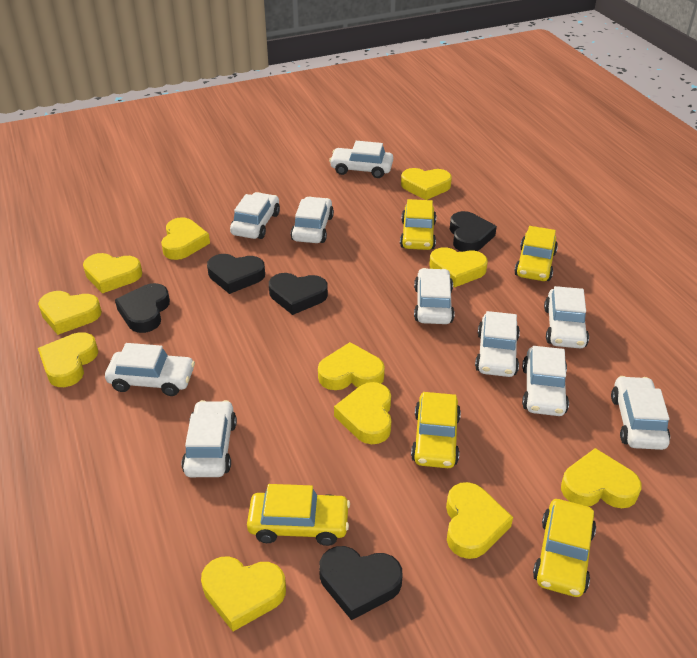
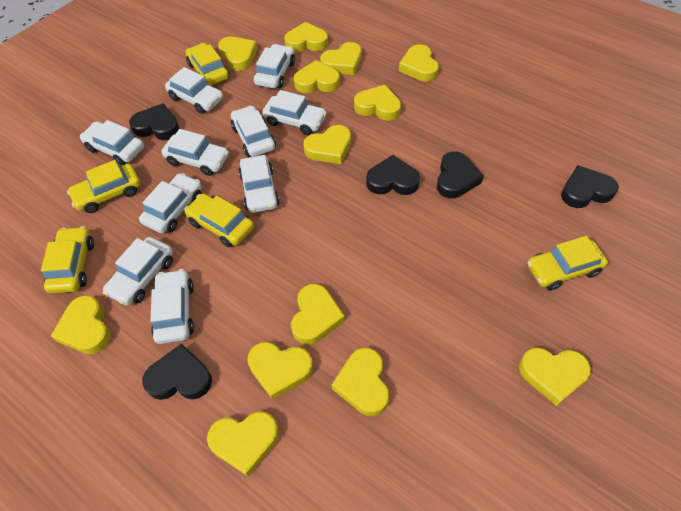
yellow heart: 11 -> 13

